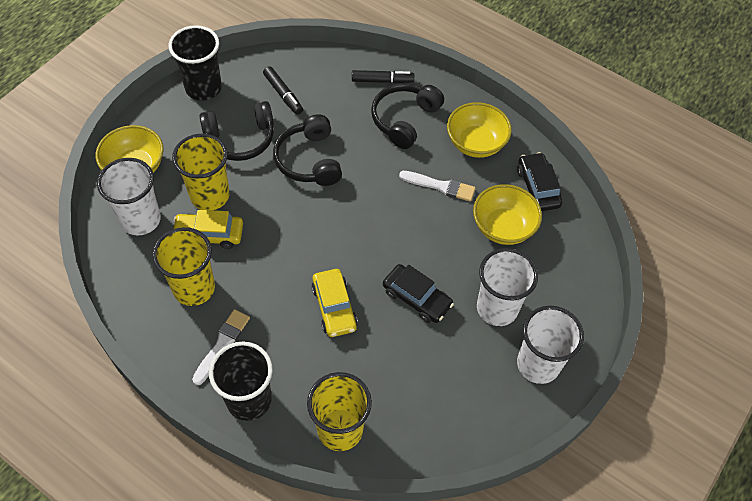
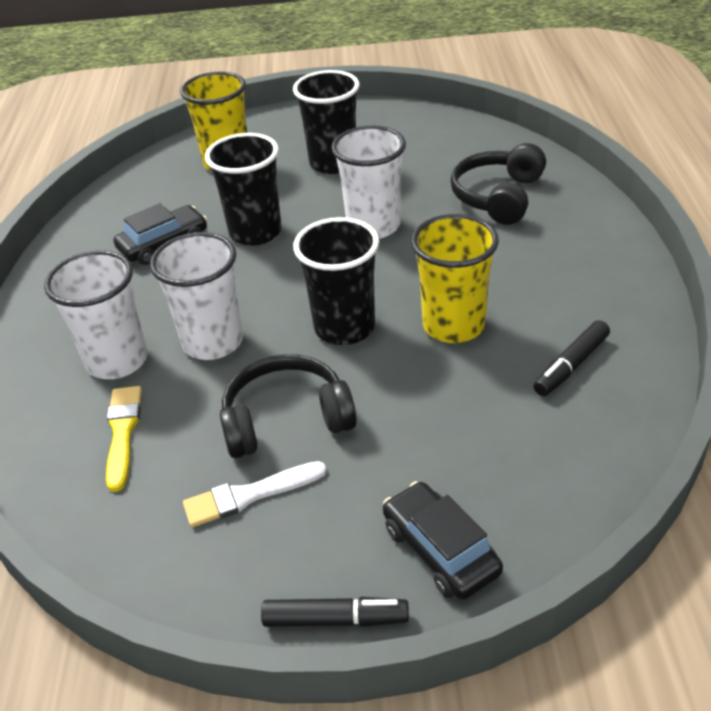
black cup: 2 -> 3
black headphones: 3 -> 2
white brush: 2 -> 1
yellow bowl: 3 -> 0
yellow brush: 0 -> 1
yellow car: 2 -> 0
yellow cup: 3 -> 2

